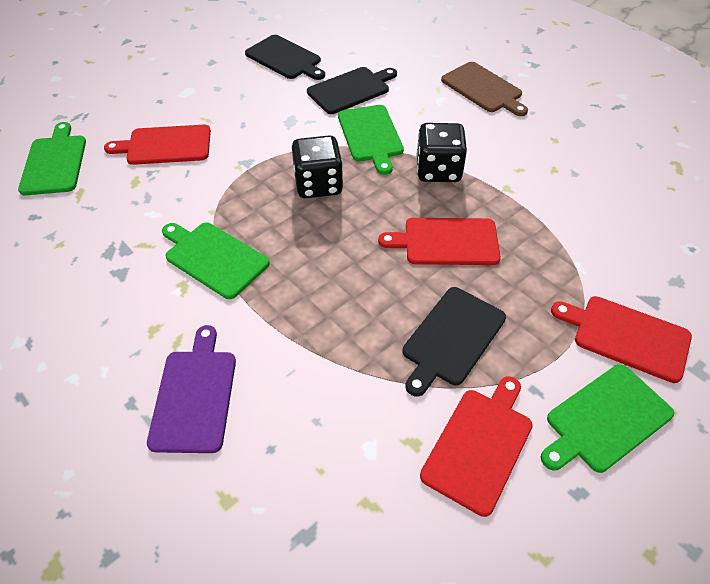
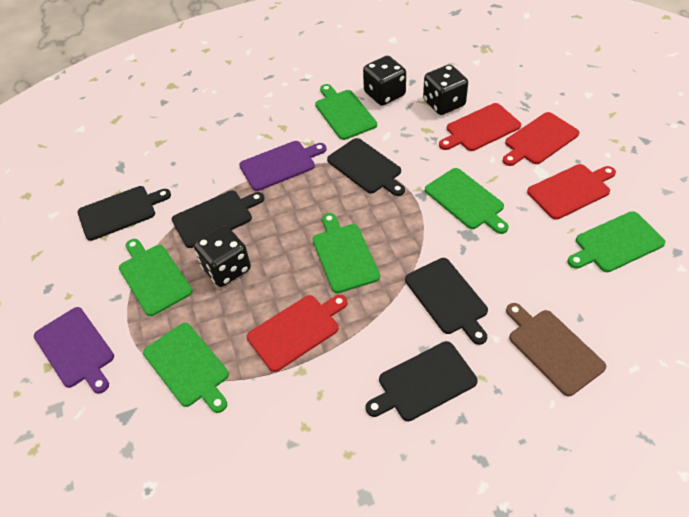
black cutting board: 3 -> 5
black dice: 2 -> 3
green cutting board: 4 -> 6
purple cutting board: 1 -> 2

